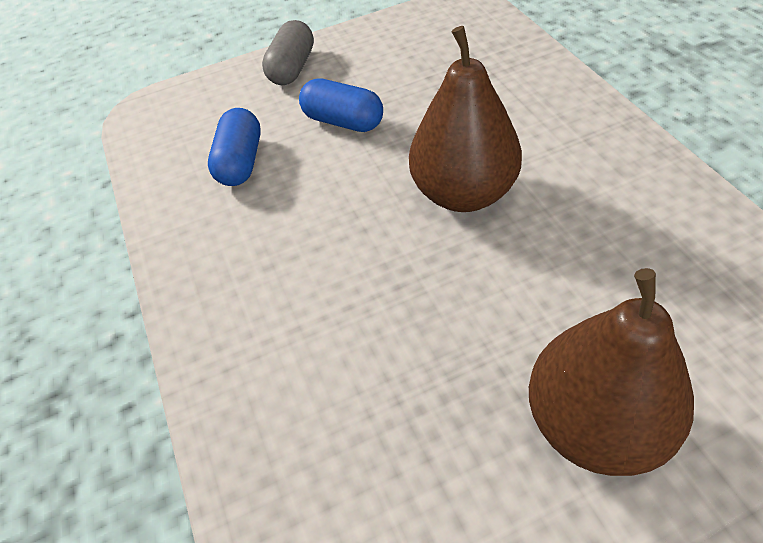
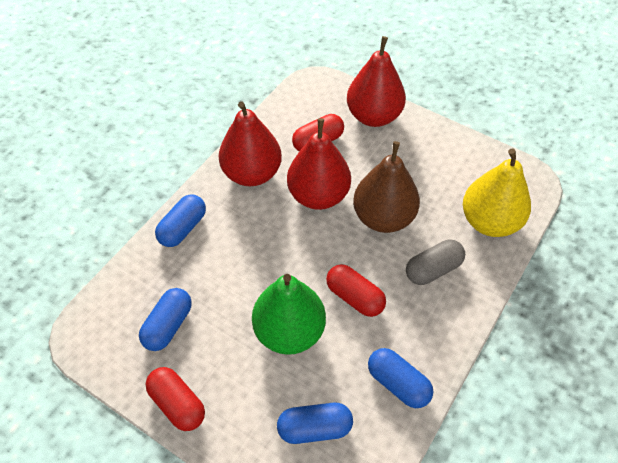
blue capsule: 2 -> 4
brown pear: 2 -> 1
green pear: 0 -> 1
red capsule: 0 -> 3
red pear: 0 -> 3
yellow pear: 0 -> 1

